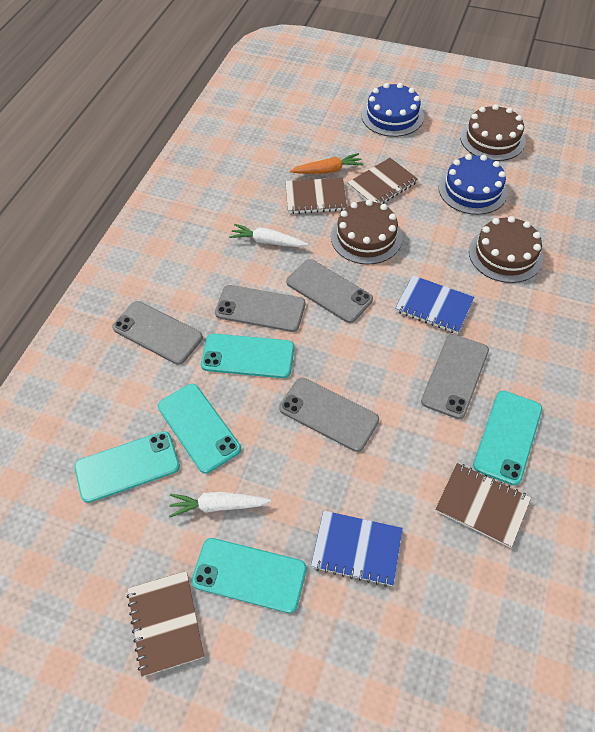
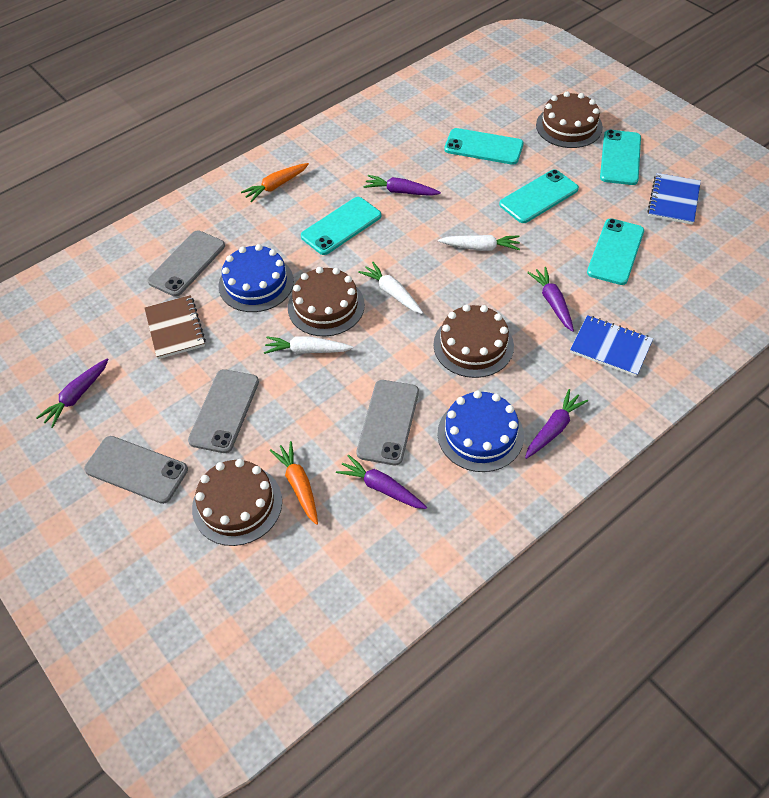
brown cake: 3 -> 4
brown notebook: 4 -> 1
grey phone: 5 -> 4
orange carrot: 1 -> 2
purple carrot: 0 -> 5
white carrot: 2 -> 3

